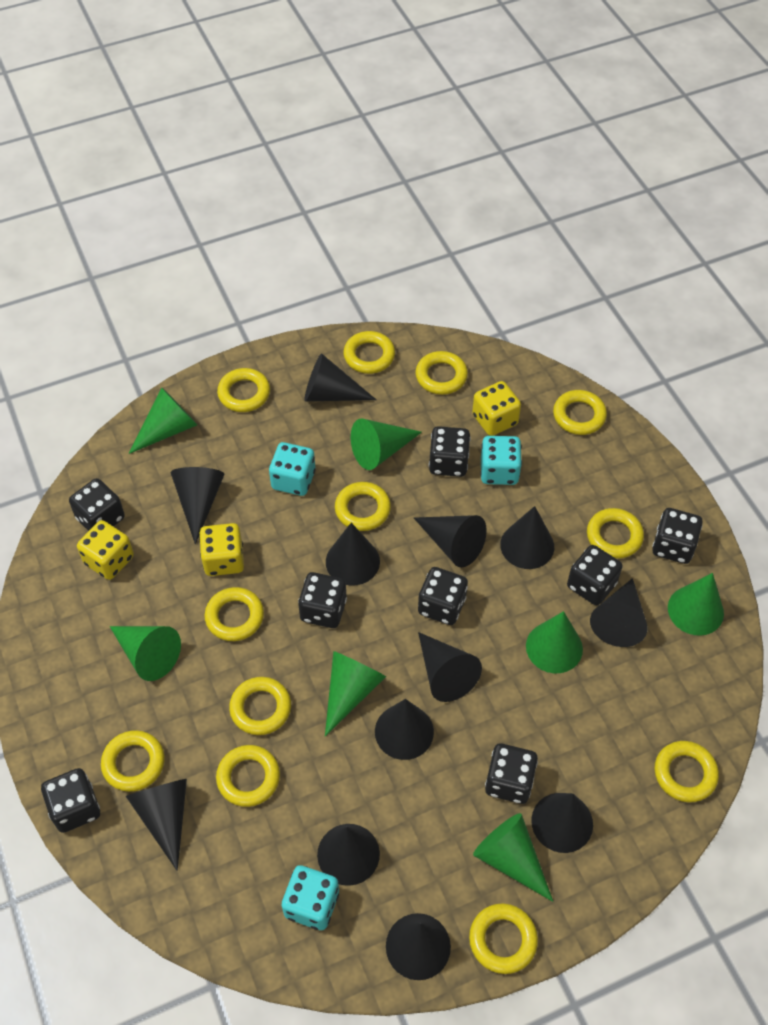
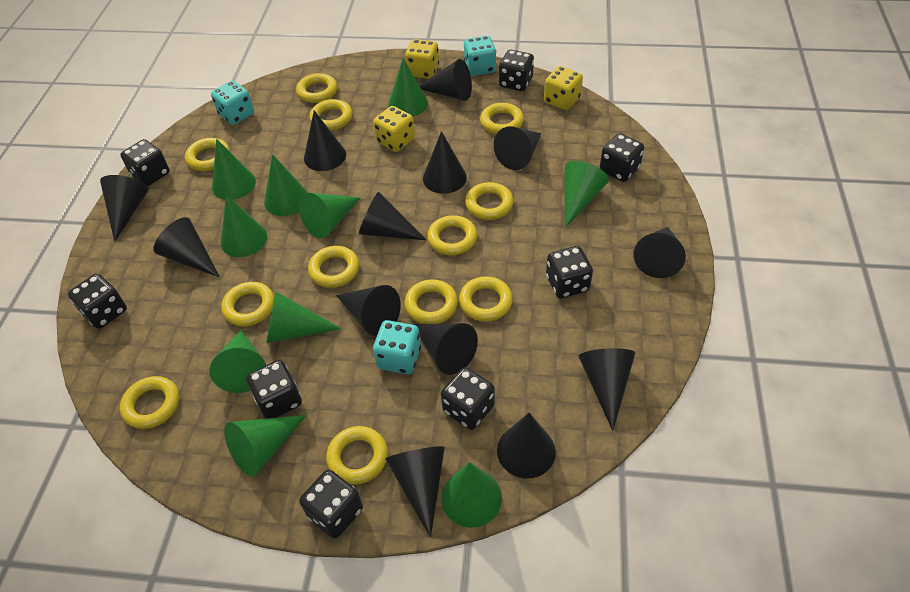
black cone: 12 -> 13
green cone: 7 -> 10

